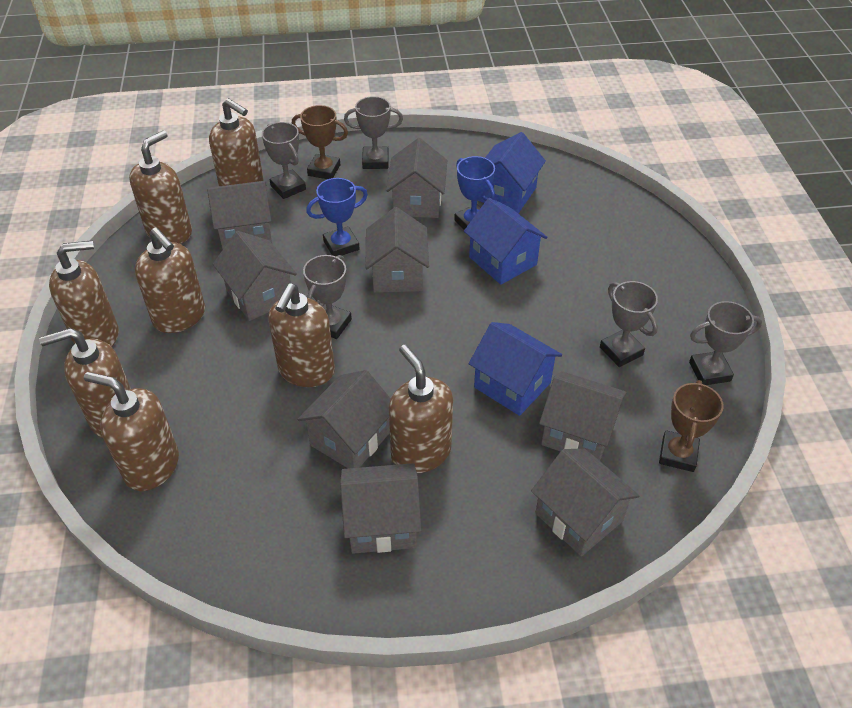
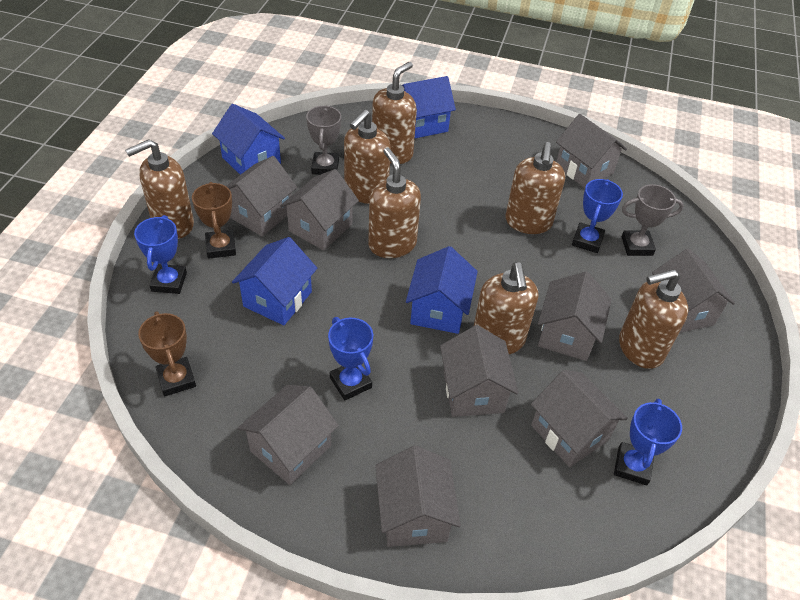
blue house: 3 -> 4
blue trophy: 2 -> 4
brown soap dispenser: 8 -> 7
grey house: 8 -> 9
grey trophy: 5 -> 2

